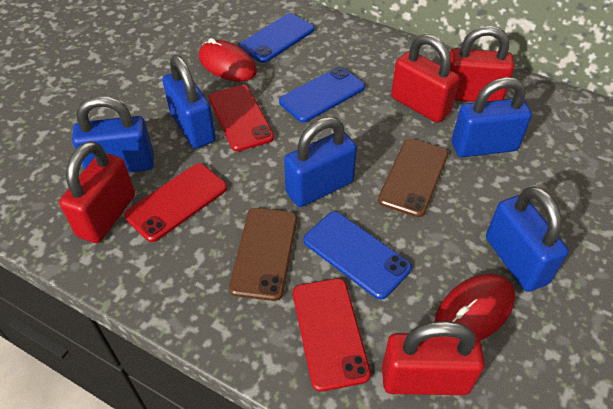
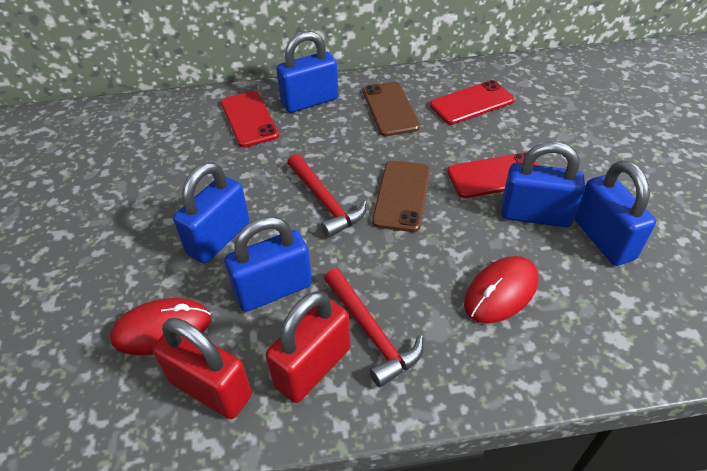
blue phone: 3 -> 0
red hammer: 0 -> 2
red padlock: 4 -> 2

